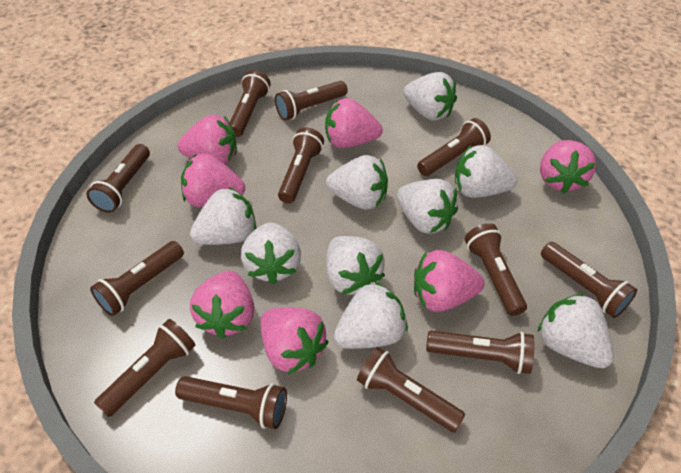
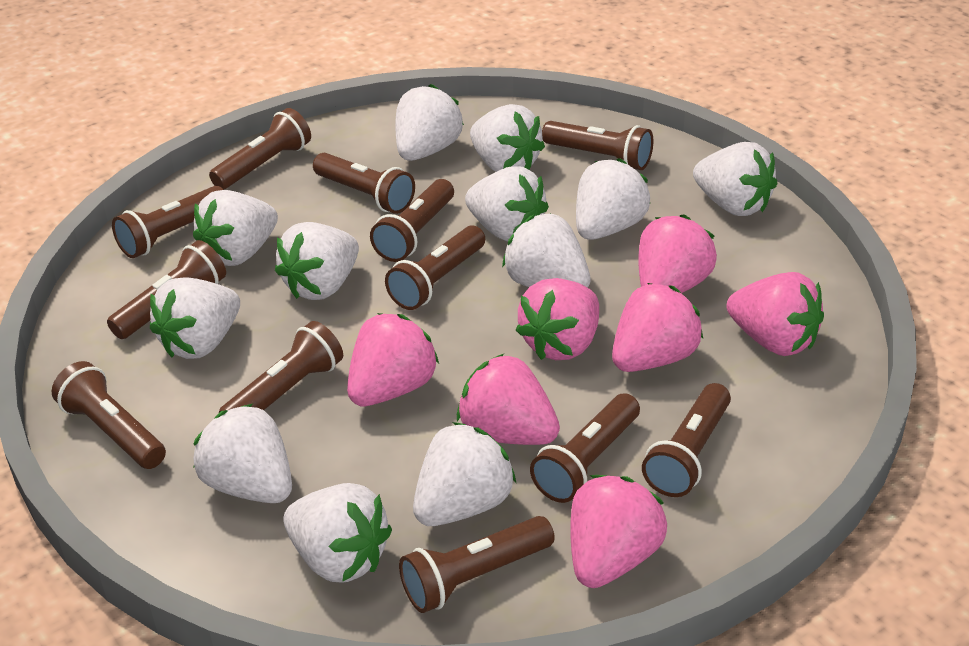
white strawberry: 9 -> 12

